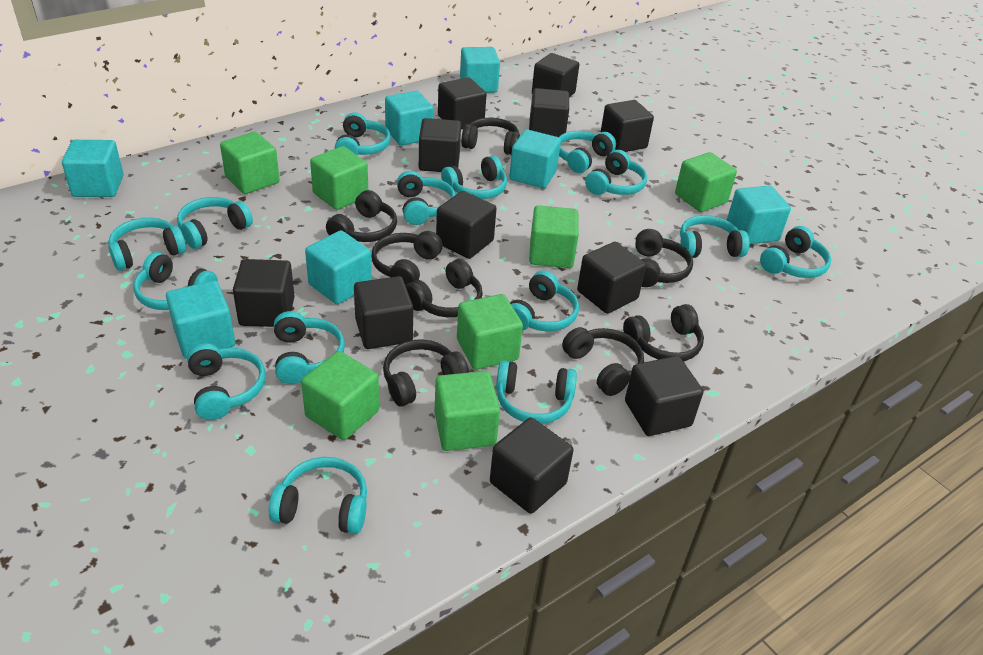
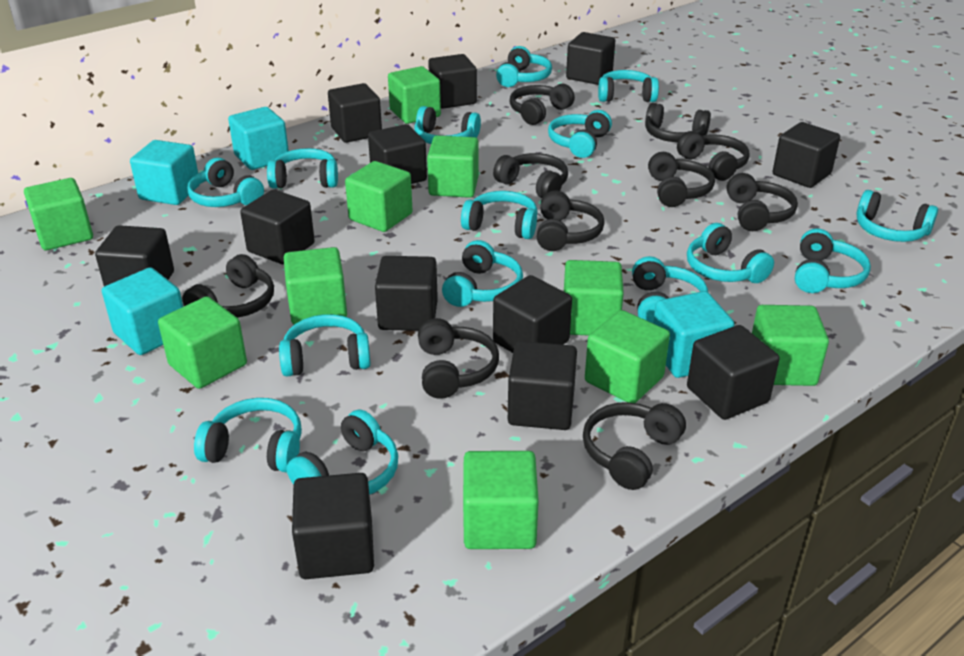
black cube: 11 -> 12
black headphones: 8 -> 10
green cube: 7 -> 10
turquoise cube: 7 -> 4

